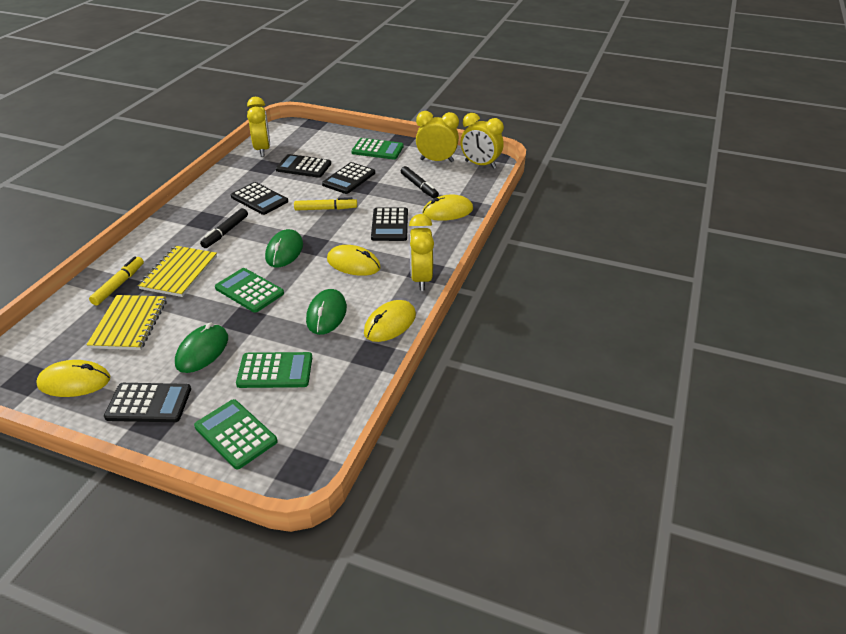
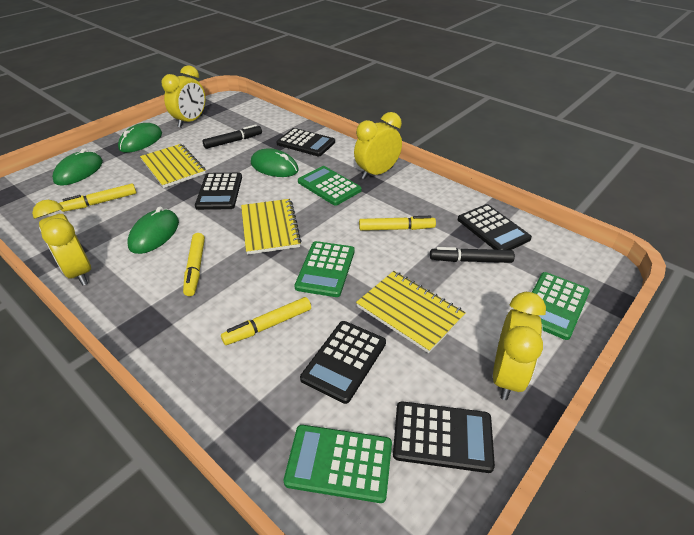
green mouse: 3 -> 4
yellow marker: 2 -> 4
yellow mouse: 4 -> 0
yellow notebook: 2 -> 3

